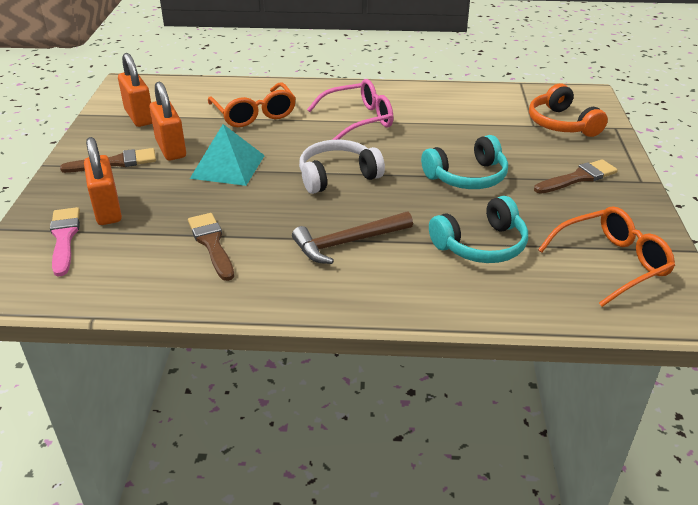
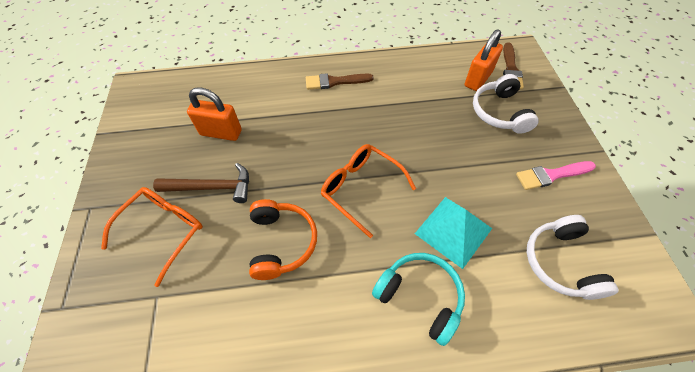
brown brush: 3 -> 2
orange padlock: 3 -> 2
pink glasses: 1 -> 0
turquoise headphones: 2 -> 1
white headphones: 1 -> 2

